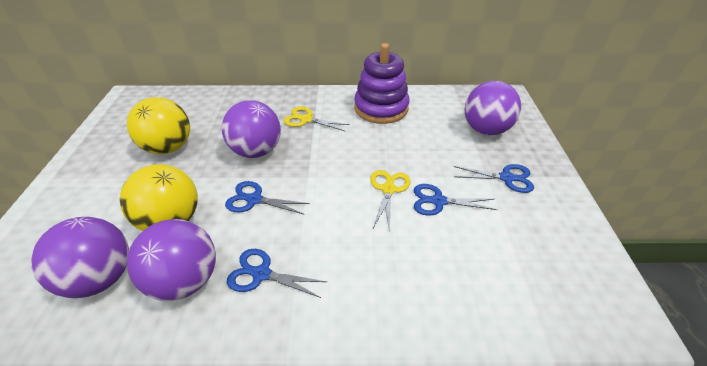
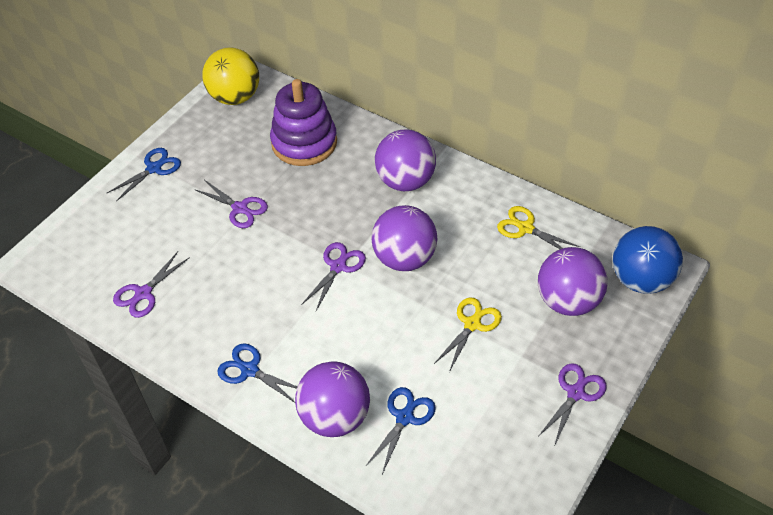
blue ball: 0 -> 1
blue scissors: 4 -> 3
purple scissors: 0 -> 4
yellow ball: 2 -> 1

